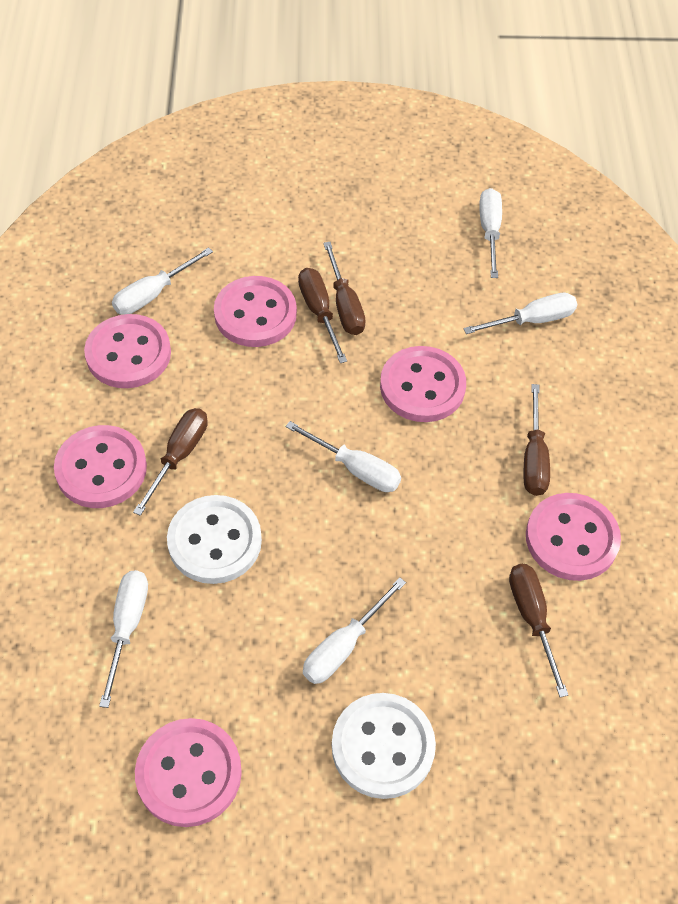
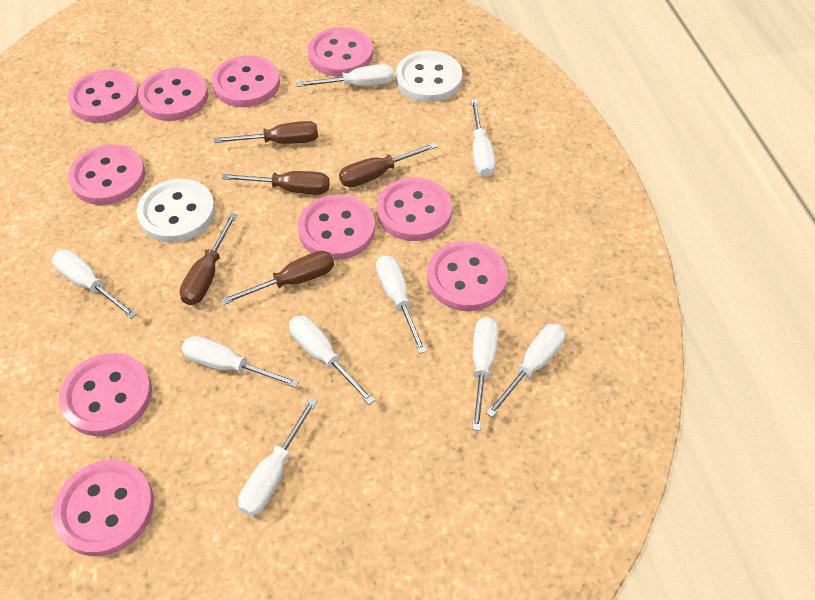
pink button: 6 -> 10
white screwdriver: 6 -> 9

